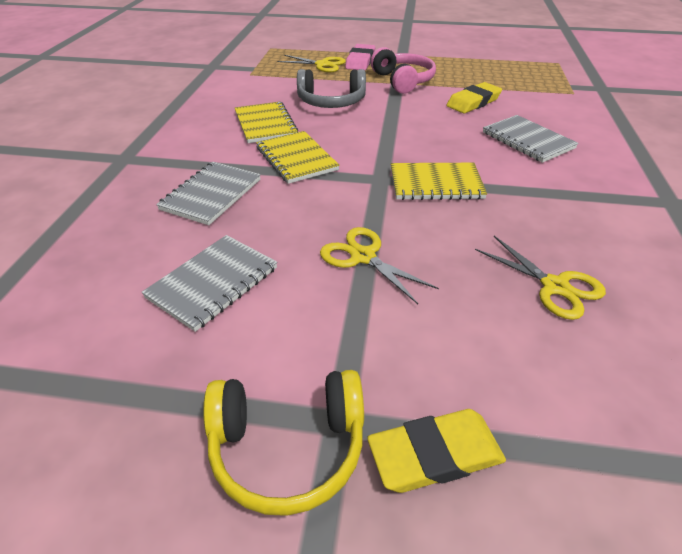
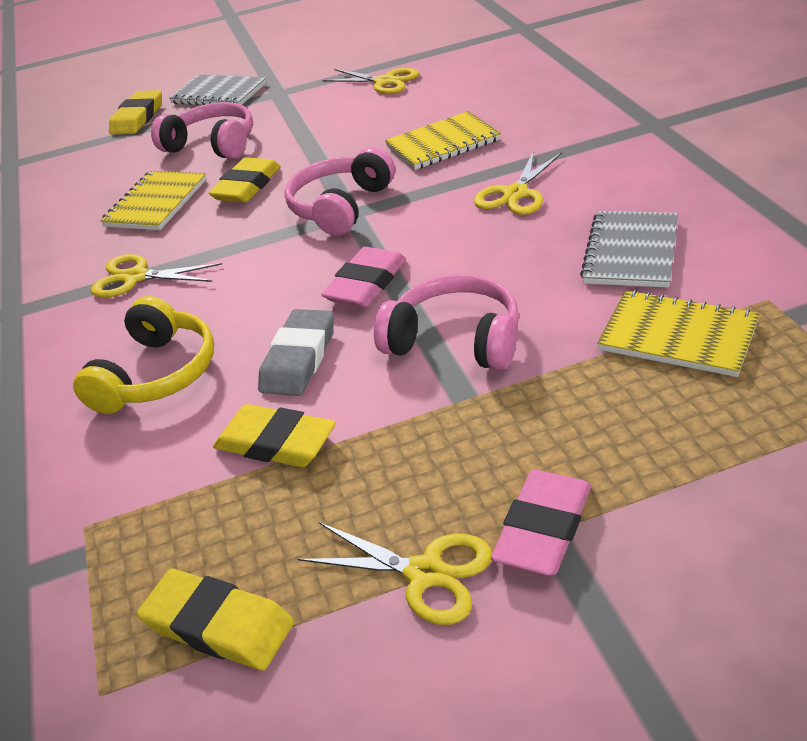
grey eraser: 0 -> 1
grey headphones: 1 -> 0
grey notebook: 3 -> 2
pink eraser: 1 -> 2
pink headphones: 1 -> 3
yellow eraser: 2 -> 4
yellow scissors: 3 -> 4

